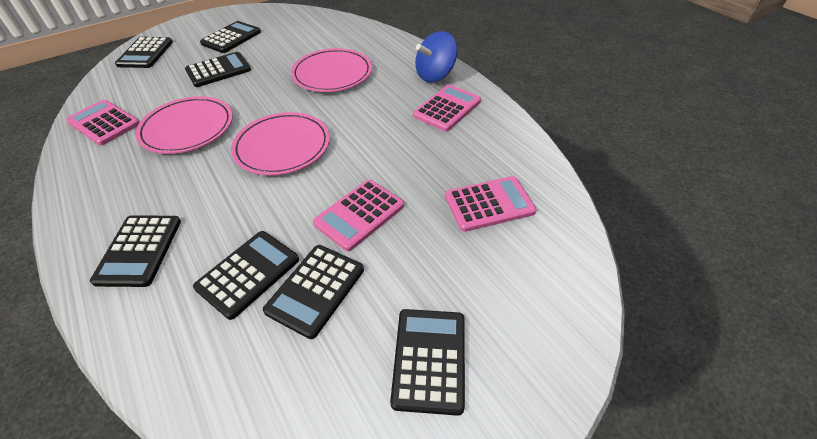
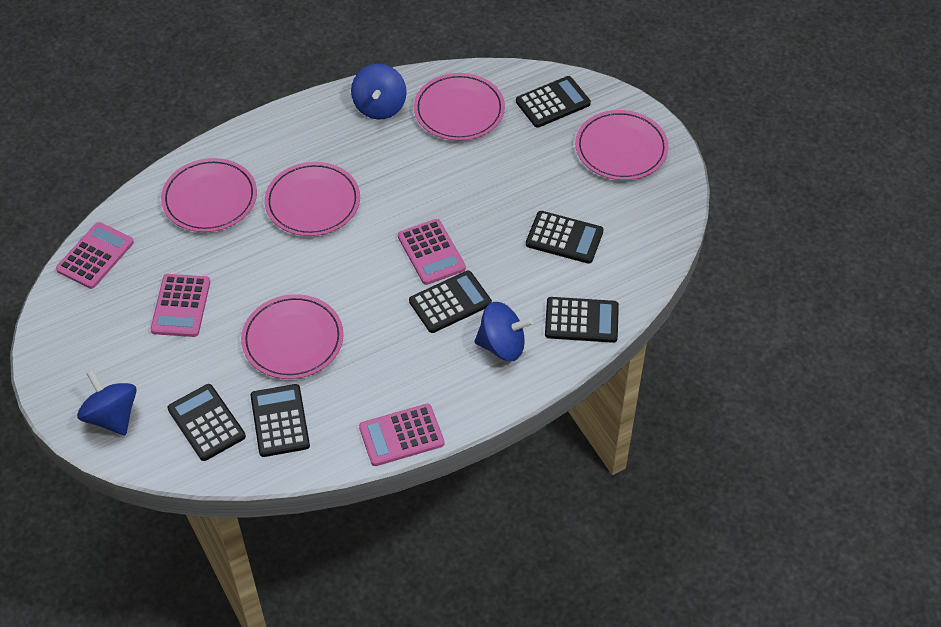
black calculator: 7 -> 6
blue spinning top: 1 -> 3
pink plate: 3 -> 5

